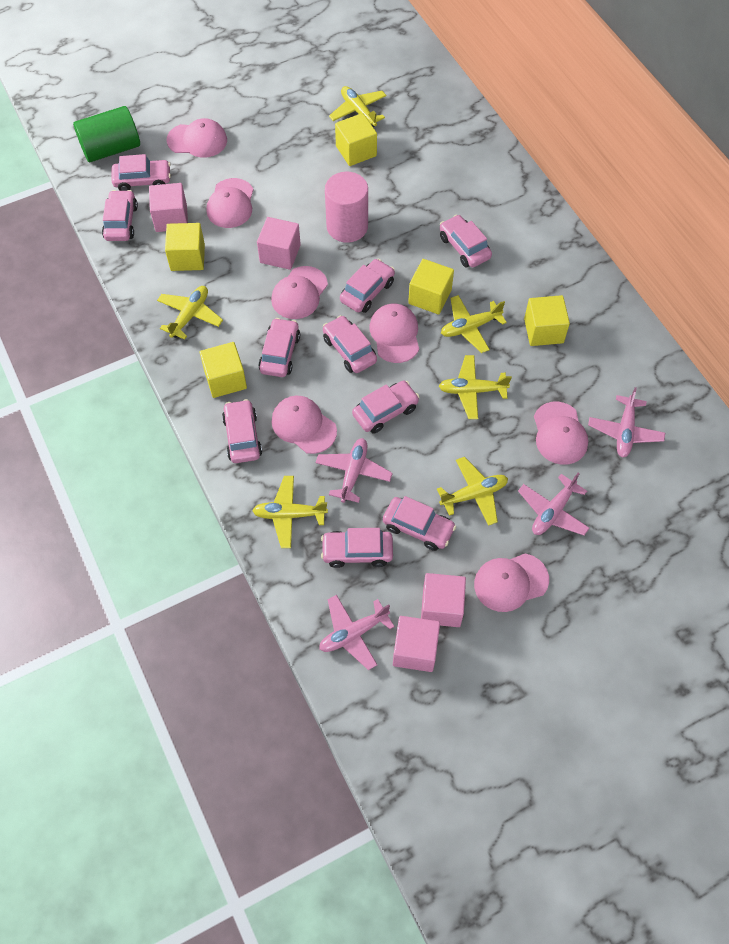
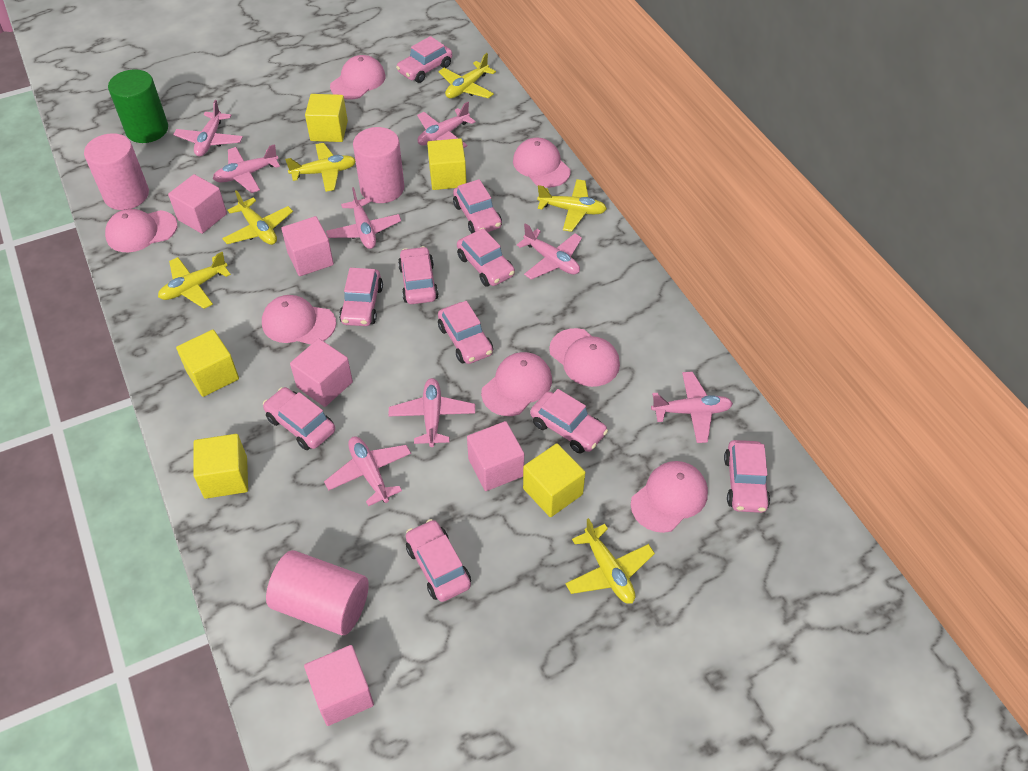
pink cube: 4 -> 5
pink cylinder: 1 -> 3
pink plane: 4 -> 8

